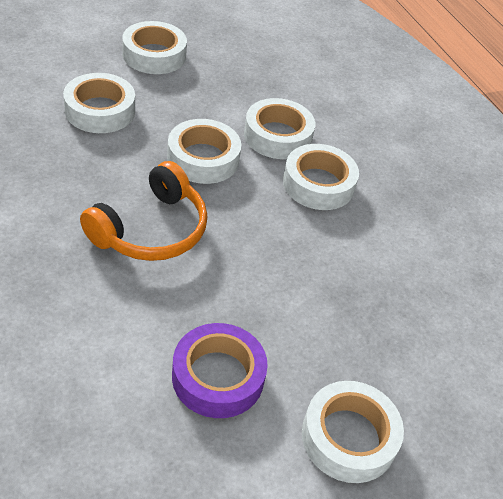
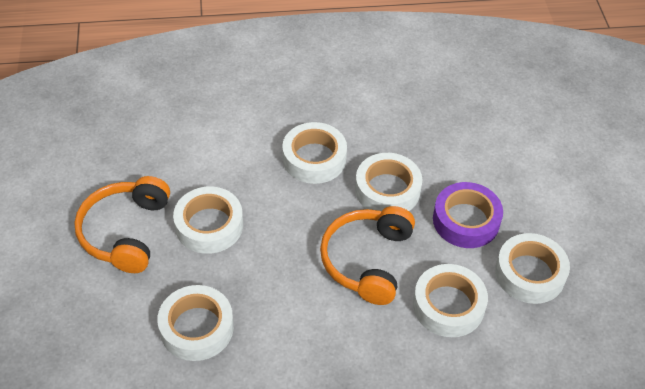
orange headphones: 1 -> 2

